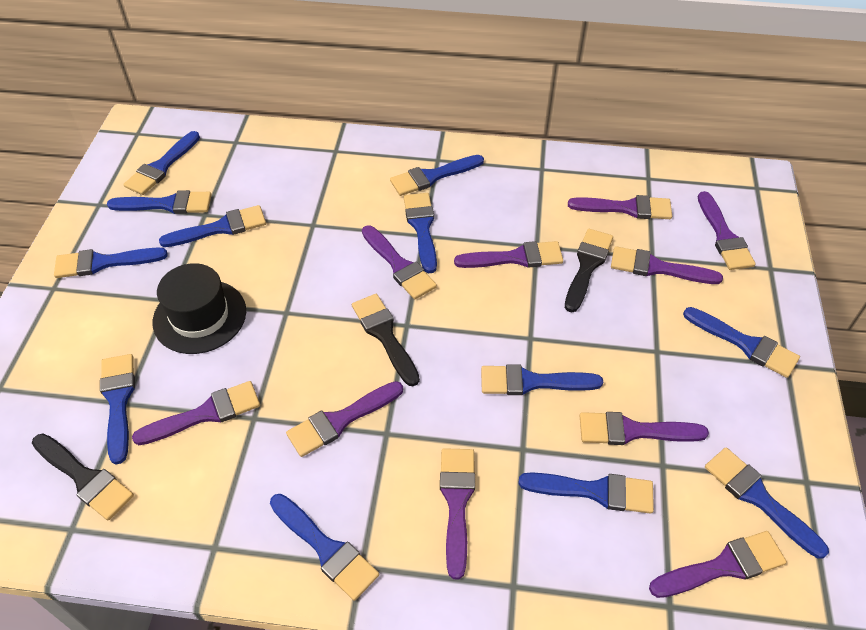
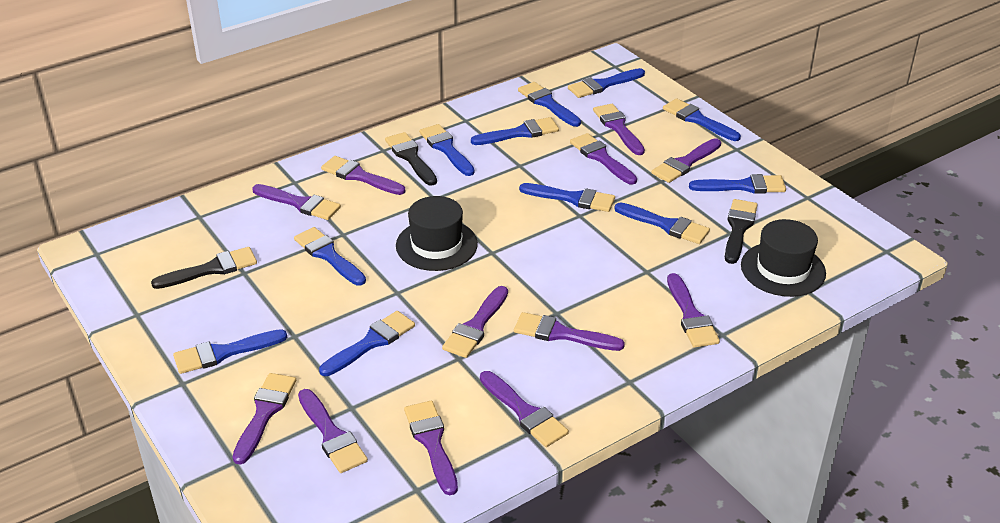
black hat: 1 -> 2
blue brush: 12 -> 11
purple brush: 10 -> 12

